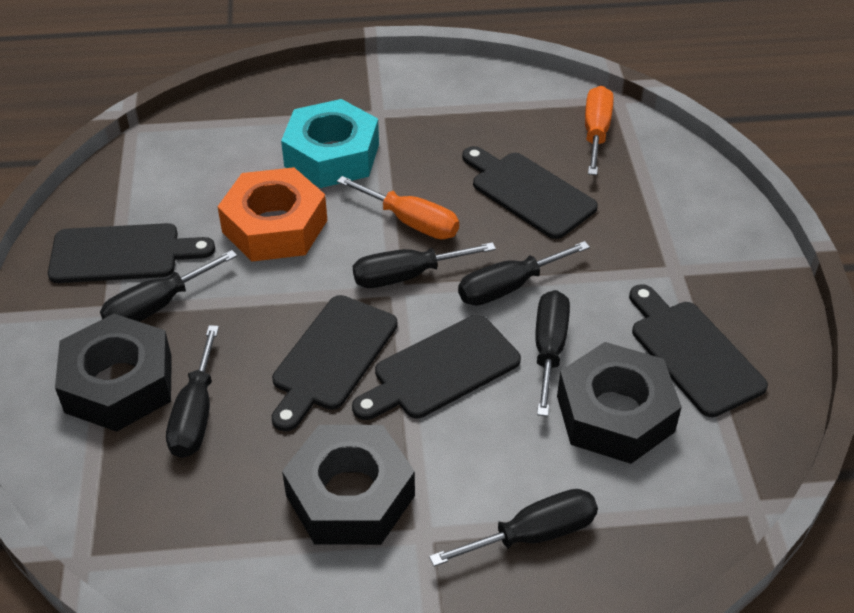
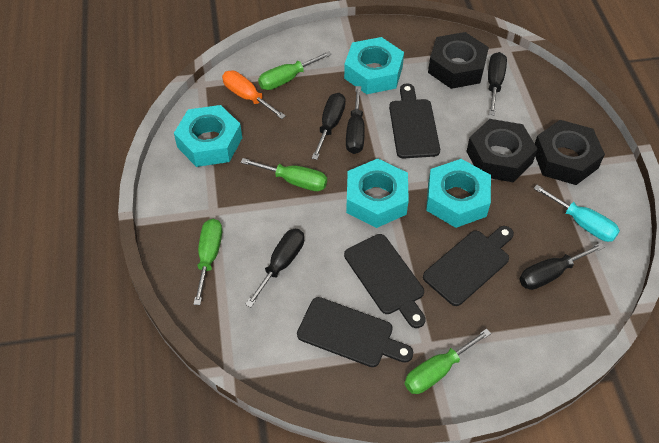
black cutting board: 5 -> 4
black screwdriver: 6 -> 5
green screwdriver: 0 -> 4
orange nut: 1 -> 0
orange screwdriver: 2 -> 1
turquoise nut: 1 -> 4
turquoise screwdriver: 0 -> 1

